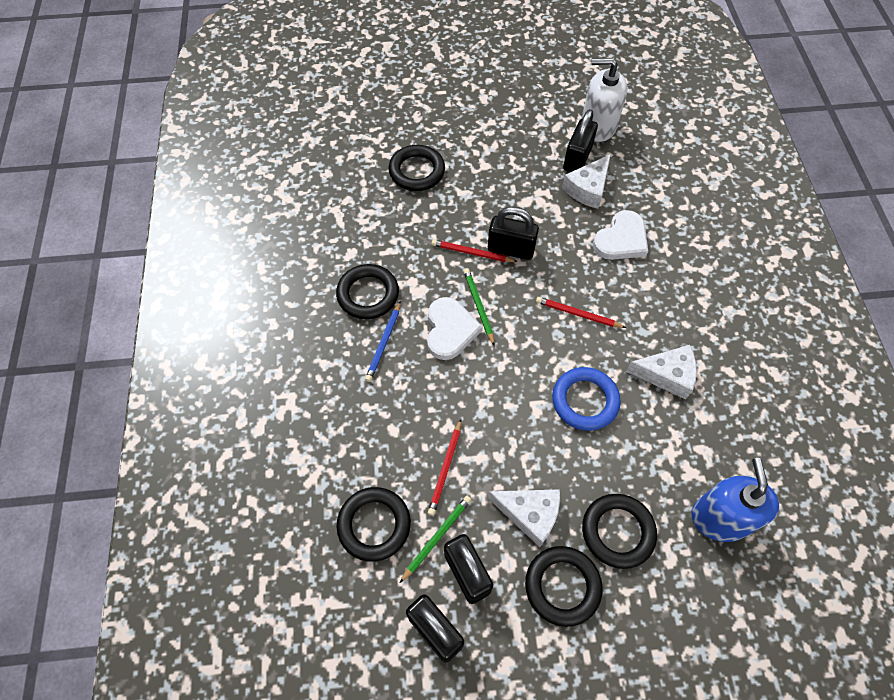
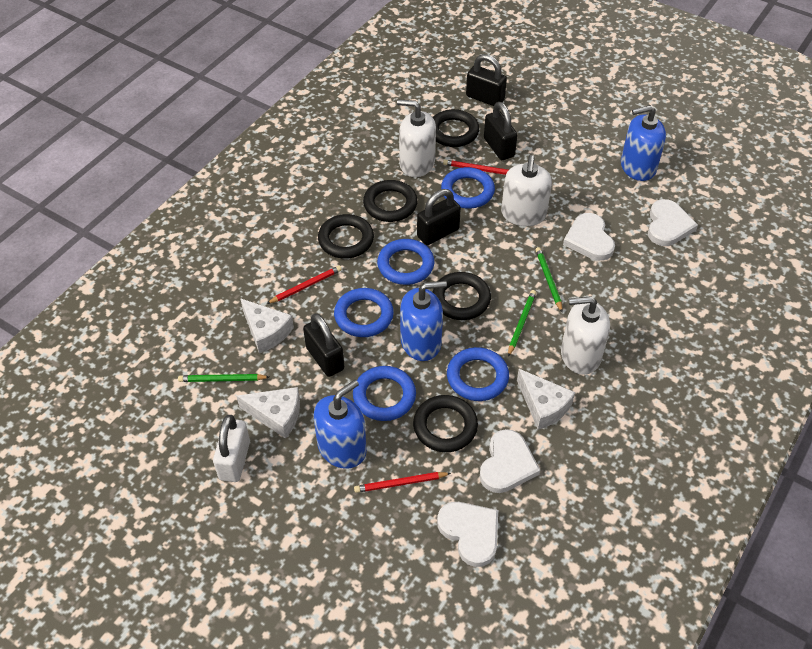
blue pencil: 1 -> 0
blue ring: 1 -> 5
blue soap dispenser: 1 -> 3
green pencil: 2 -> 3
white heart: 2 -> 4
white padlock: 0 -> 1
white soap dispenser: 1 -> 3

